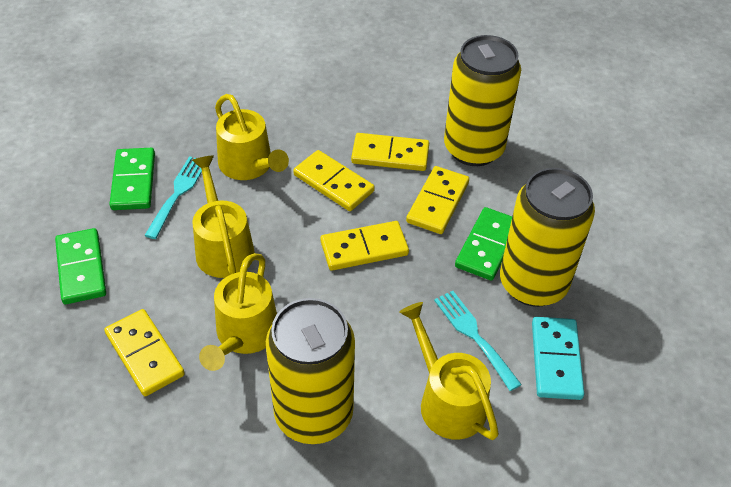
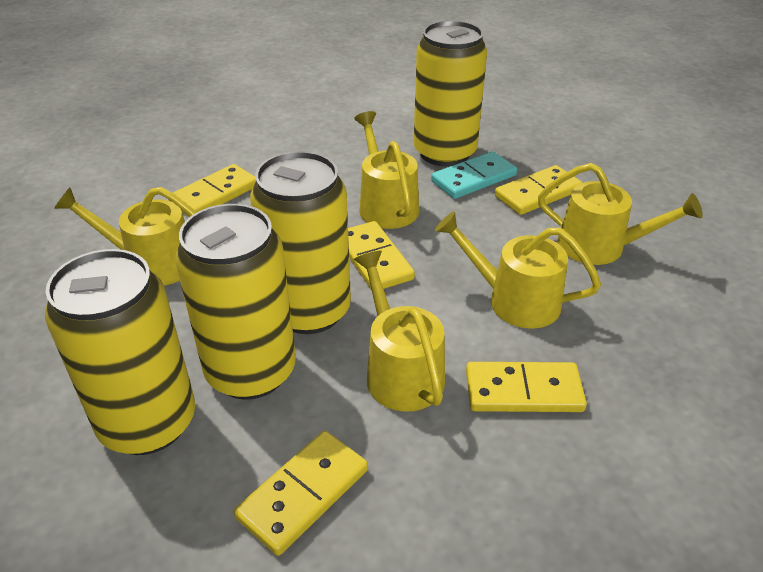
green domino: 3 -> 0
turquoise fork: 2 -> 0
yellow can: 3 -> 4
yellow watering can: 4 -> 5

